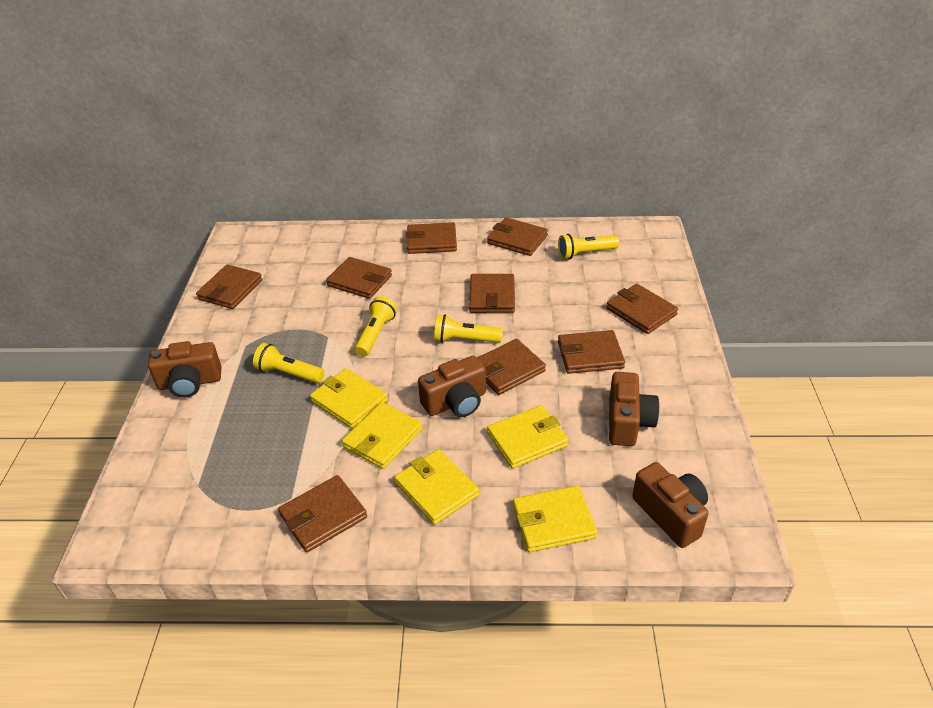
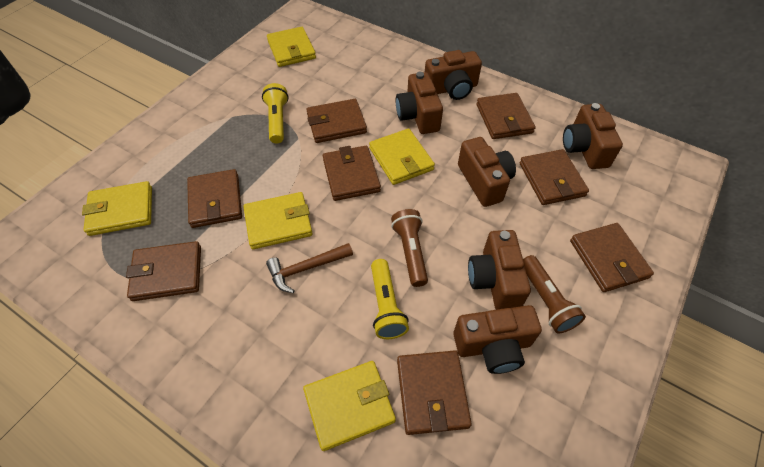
brown camera: 4 -> 6
brown flashlight: 0 -> 2
brown hammer: 0 -> 1
brown wallet: 9 -> 8
yellow flashlight: 4 -> 2

